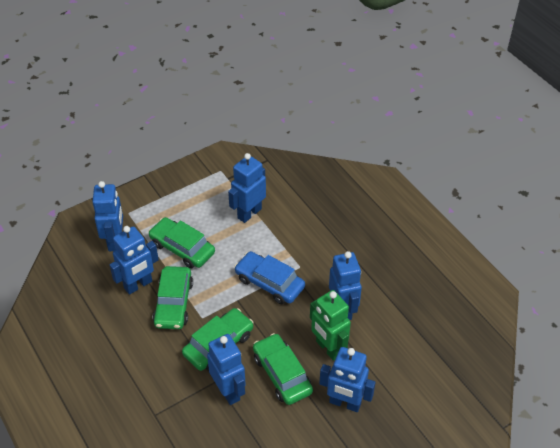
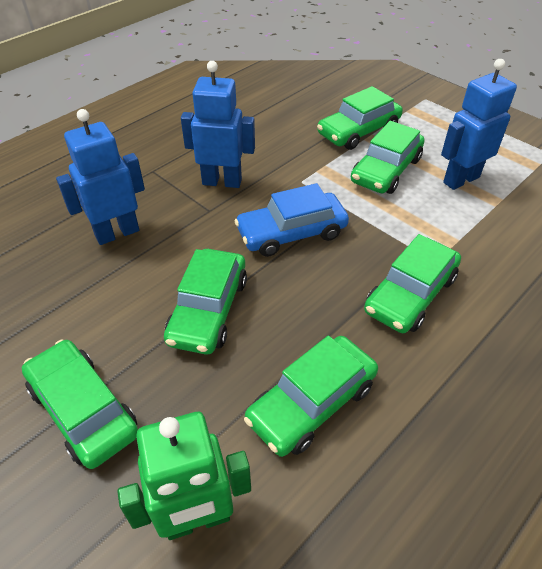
blue robot: 6 -> 3
green car: 4 -> 6

